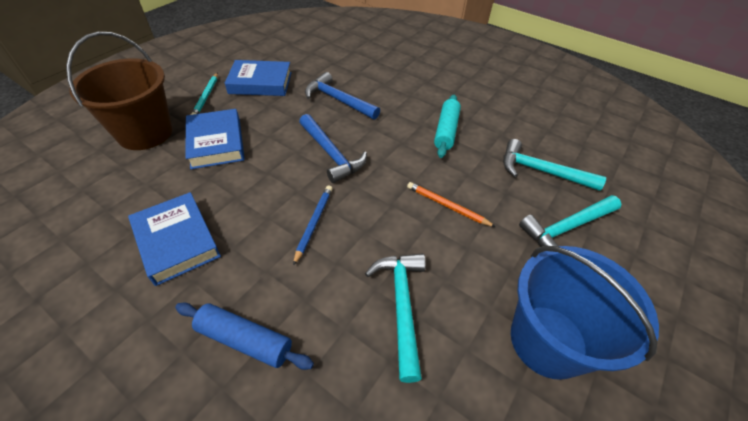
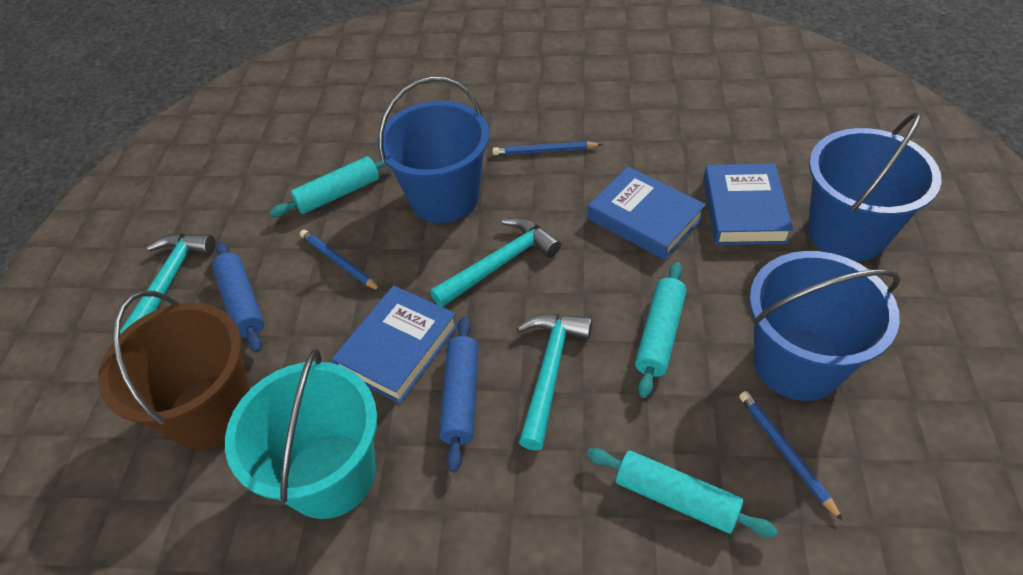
blue bucket: 1 -> 3
blue hammer: 2 -> 0
blue pencil: 1 -> 3
blue rolling pin: 1 -> 2
orange pencil: 1 -> 0
turquoise bucket: 0 -> 1
turquoise pencil: 1 -> 0
turquoise rolling pin: 1 -> 3

